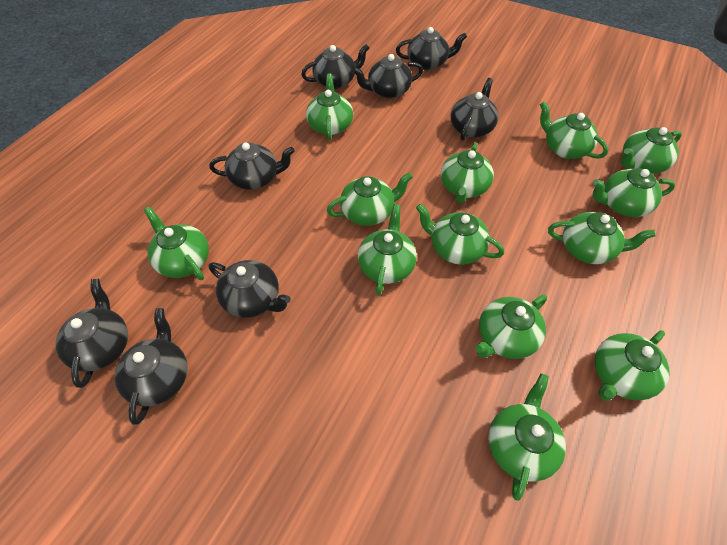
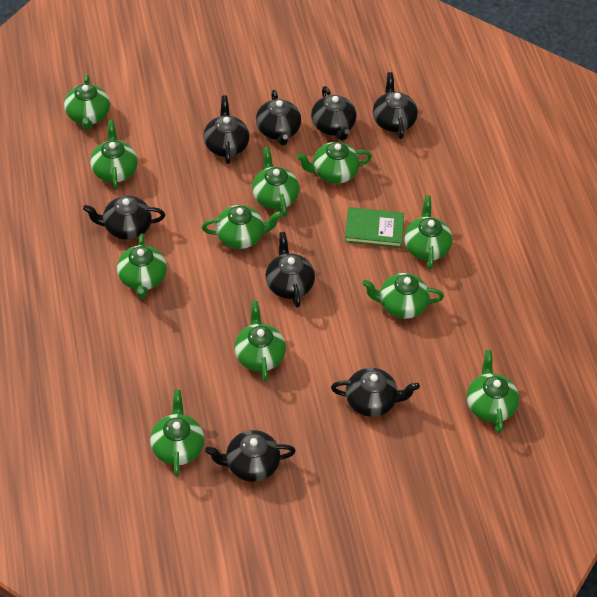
green book: 0 -> 1
green teapot: 13 -> 11

